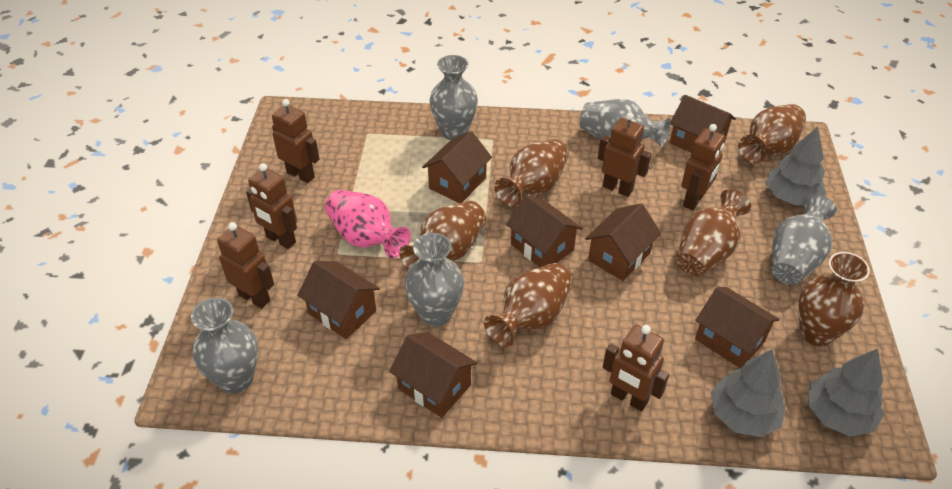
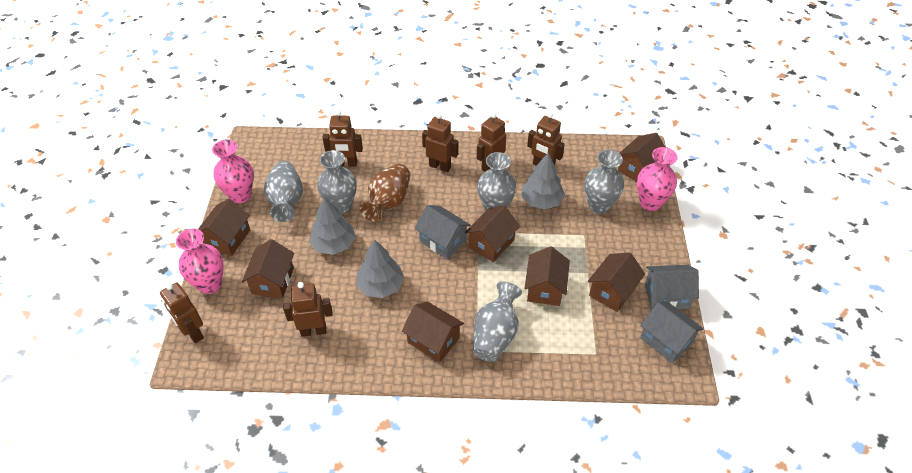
brown vase: 6 -> 1
grey house: 0 -> 3
pink vase: 1 -> 3

